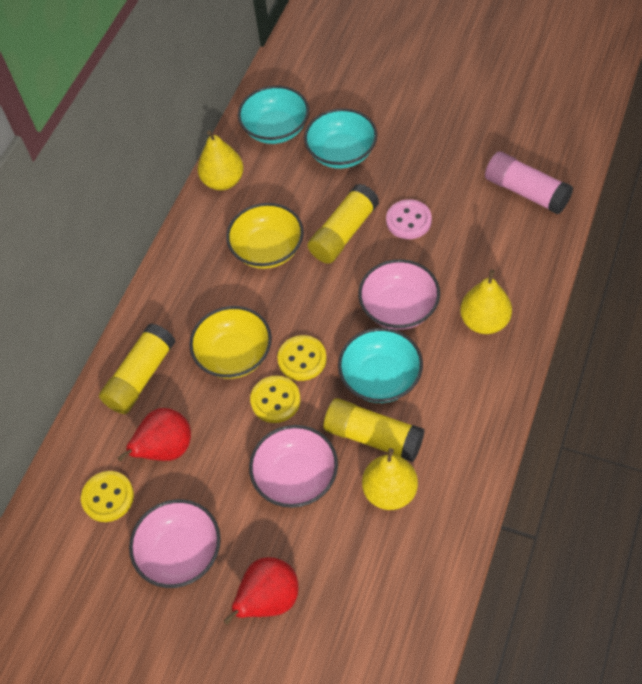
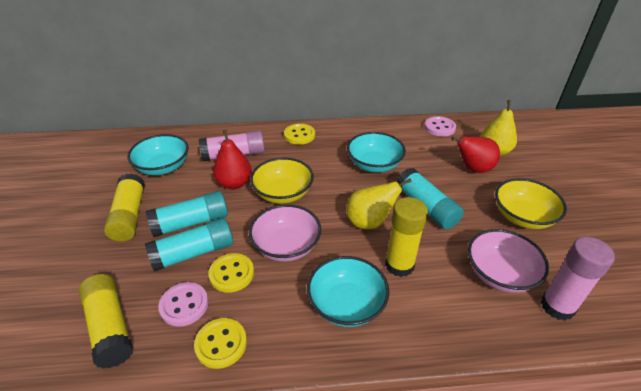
pink bowl: 3 -> 2
pink button: 1 -> 2
pink glue stick: 1 -> 2
turquoise glue stick: 0 -> 3
yellow pear: 3 -> 2

